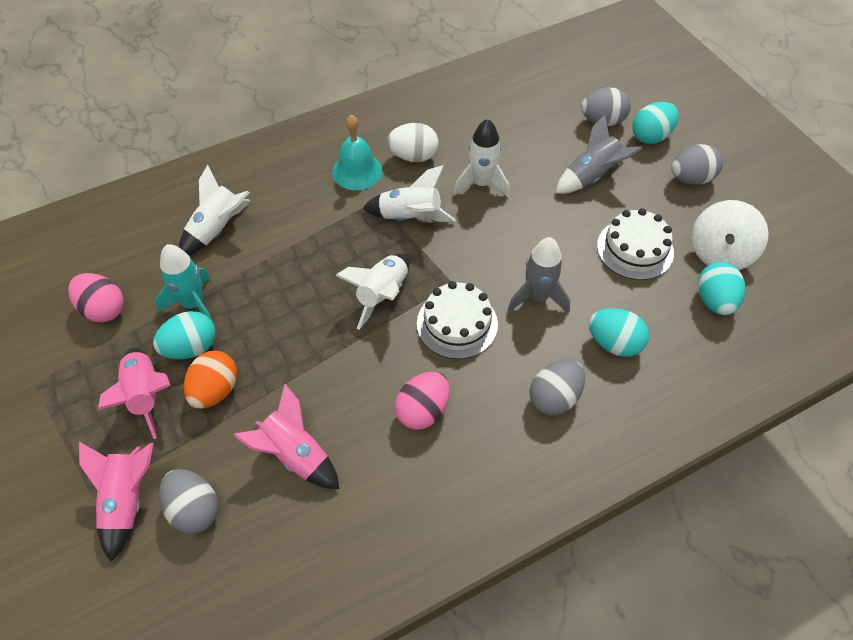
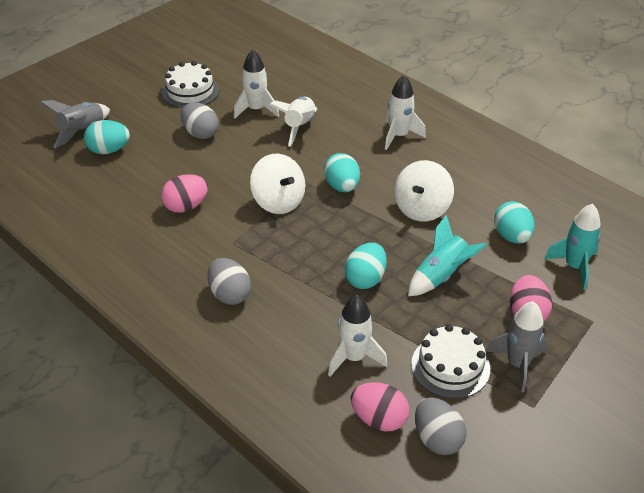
grey egg: 4 -> 3
orange egg: 1 -> 0
pink egg: 2 -> 3
pink rocket: 3 -> 0
turquoise bell: 1 -> 0
turquoise rocket: 1 -> 2
white egg: 1 -> 0
white spinning top: 1 -> 2

